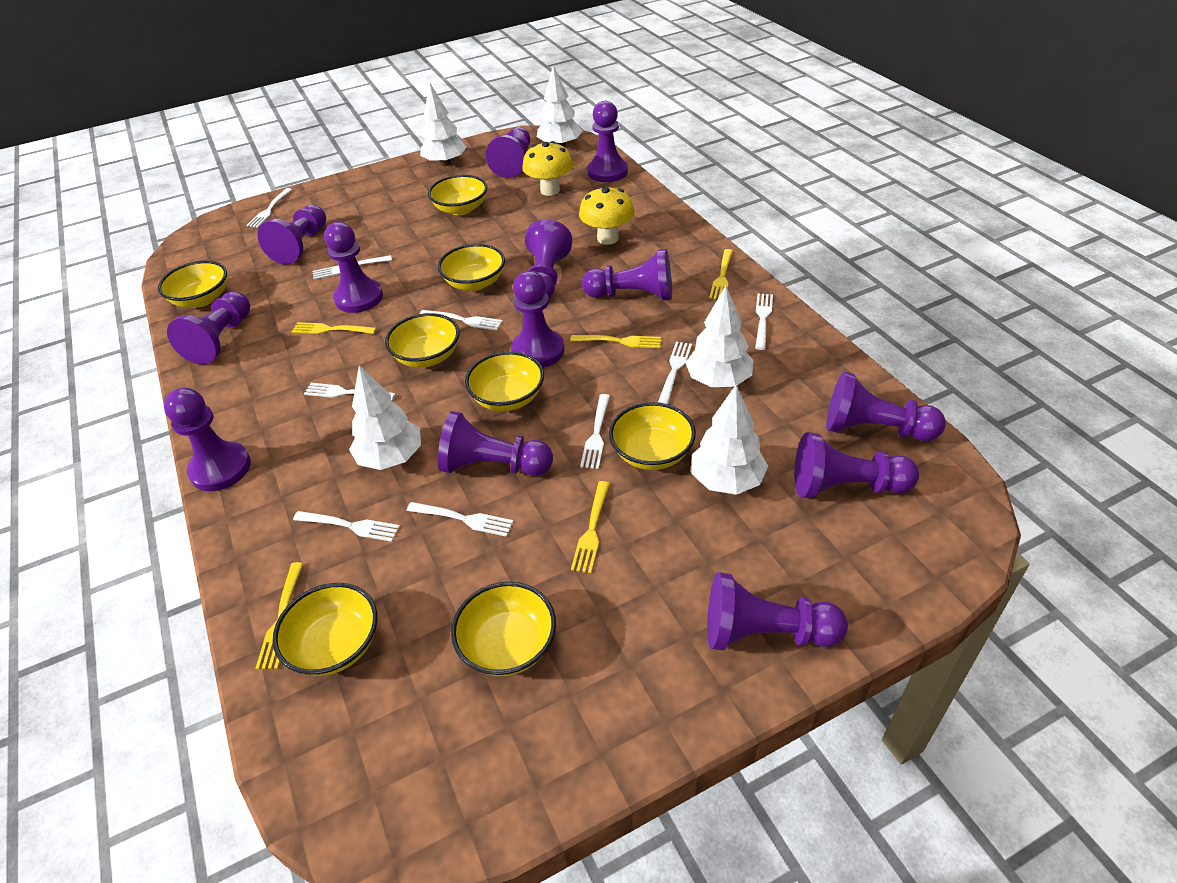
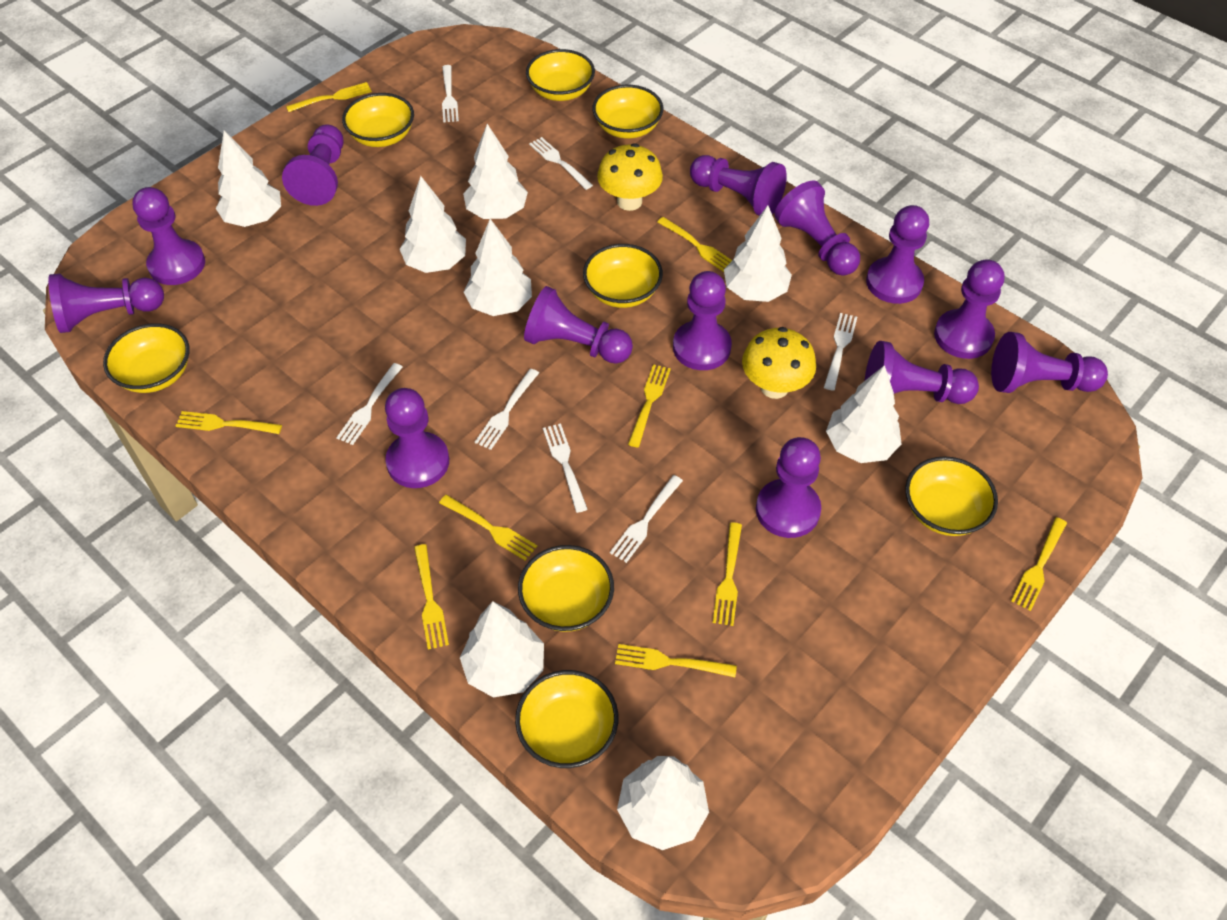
white fork: 9 -> 7
white tree: 5 -> 8
yellow fork: 5 -> 9

